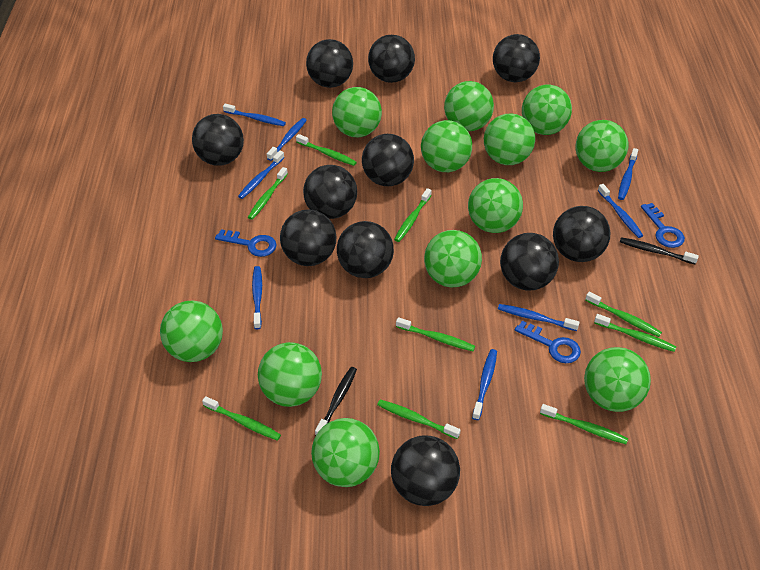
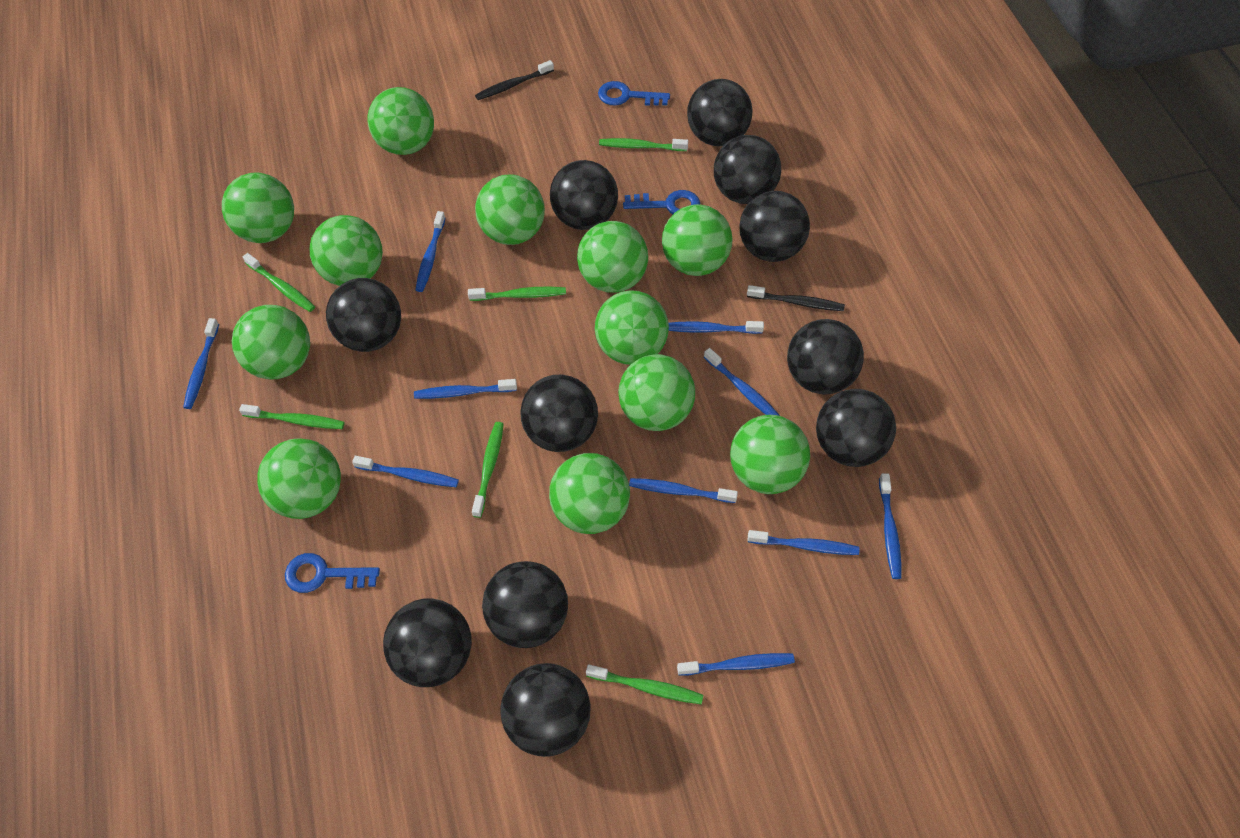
blue toothbrush: 8 -> 10
green toothbrush: 9 -> 6

